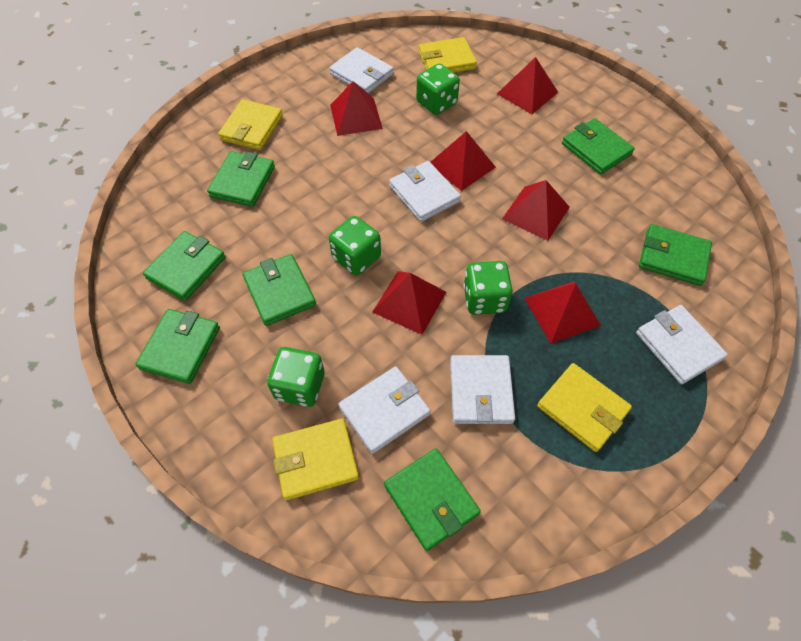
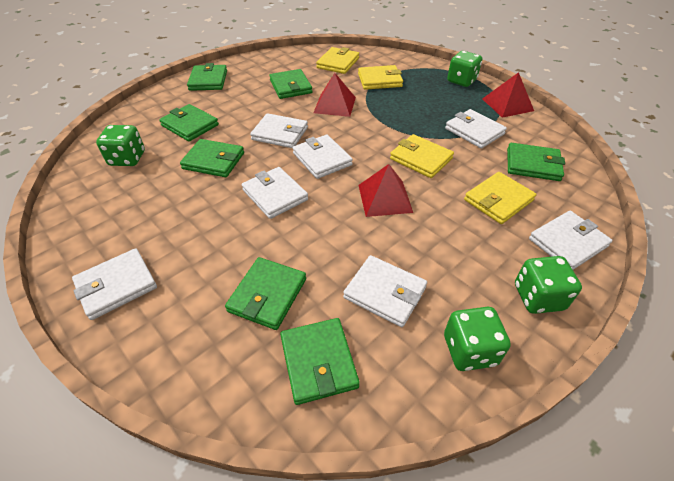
red pyramid: 6 -> 3
white wallet: 5 -> 7

